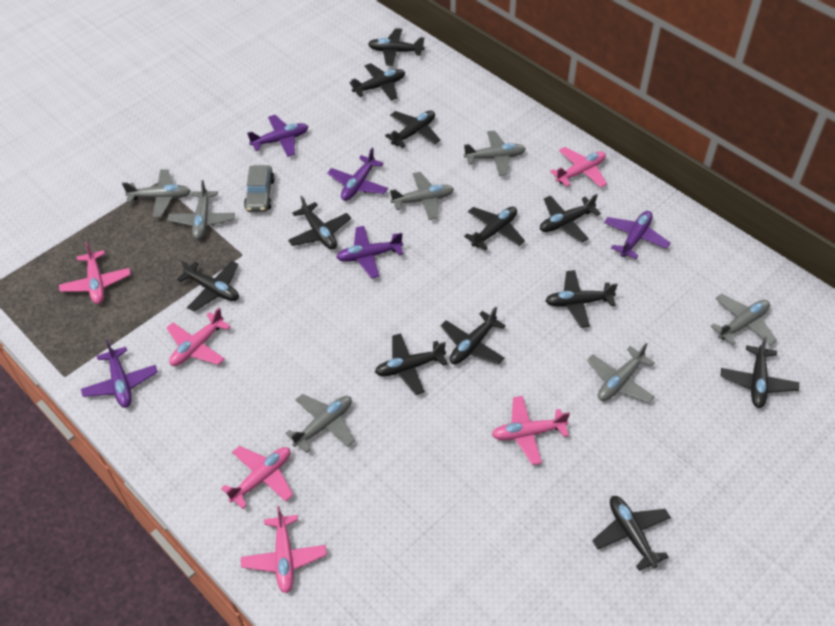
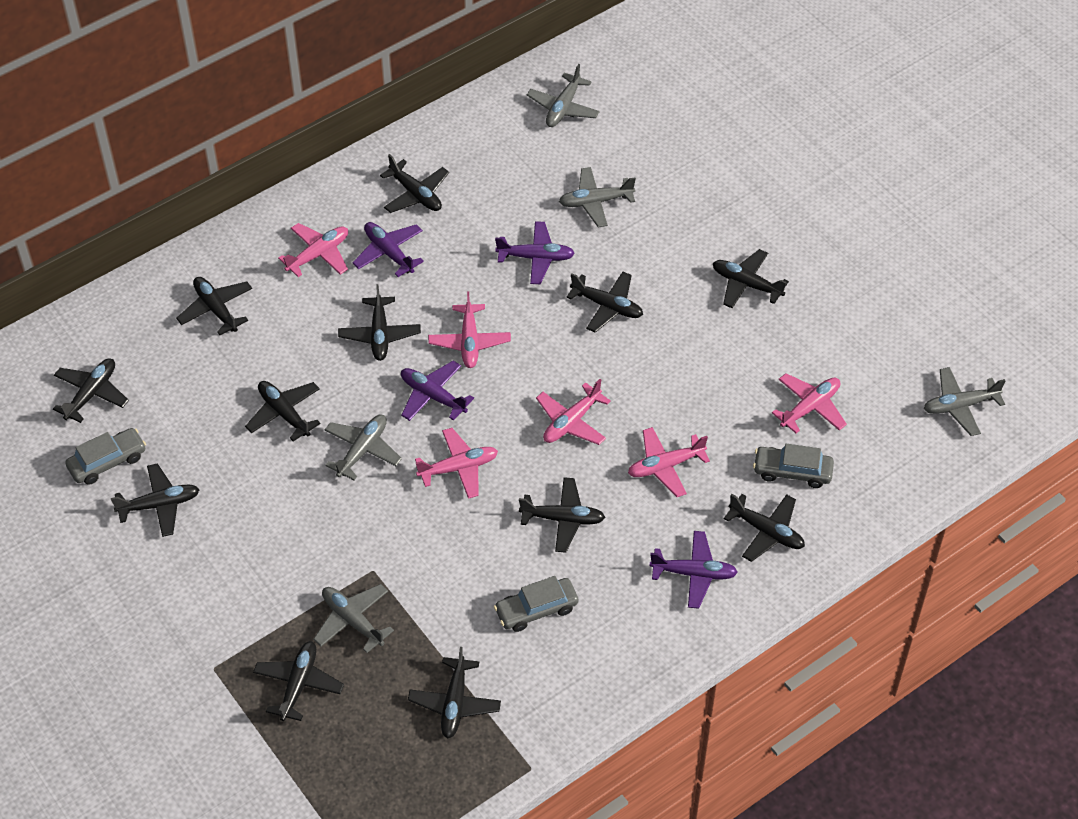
grey car: 1 -> 3
grey plane: 7 -> 5
purple plane: 5 -> 4

